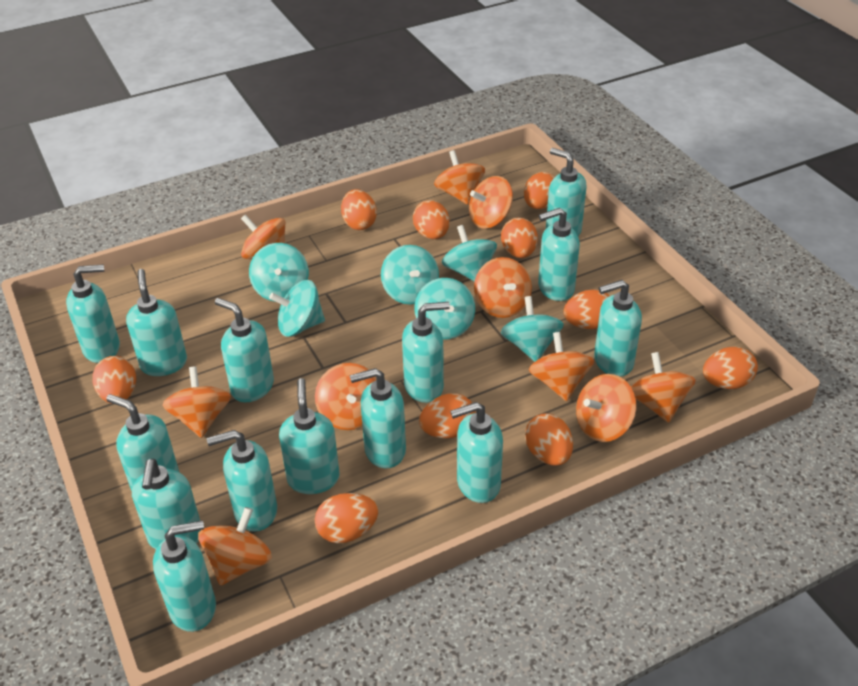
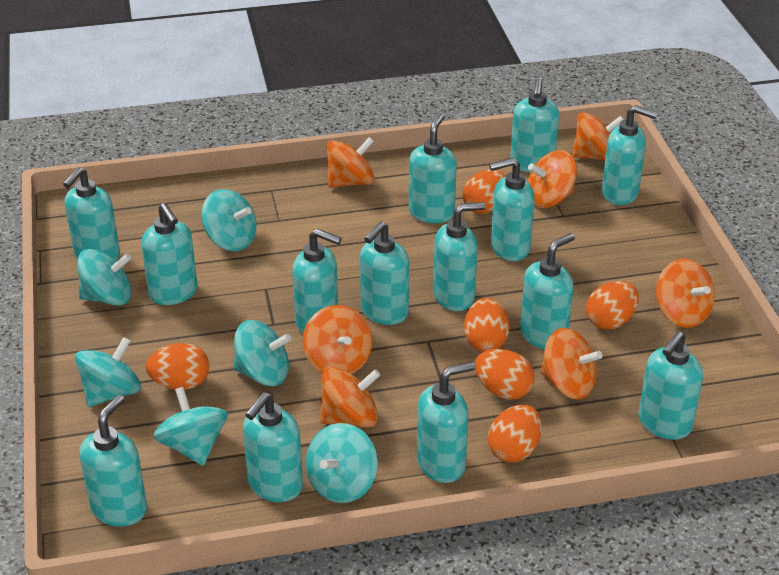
orange egg: 10 -> 6
orange spinning top: 10 -> 7

